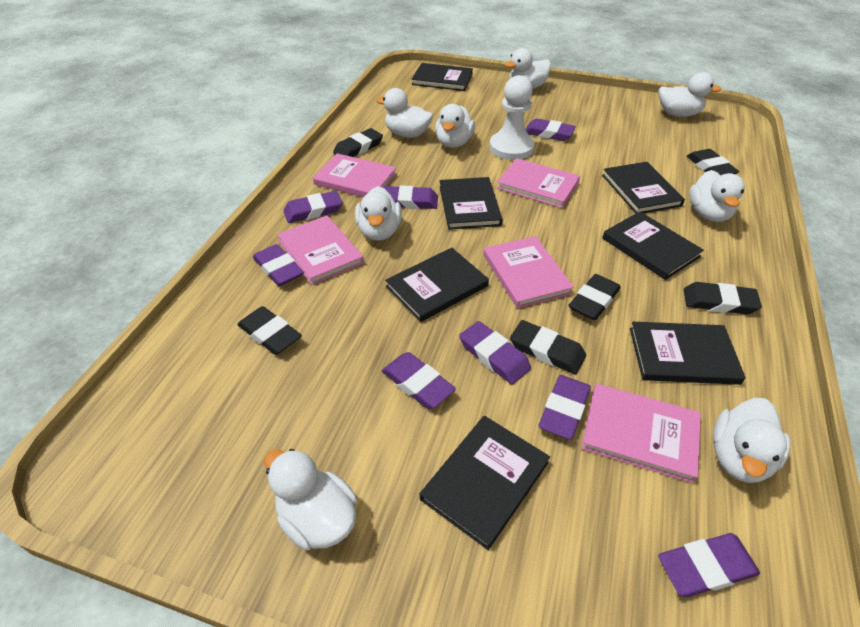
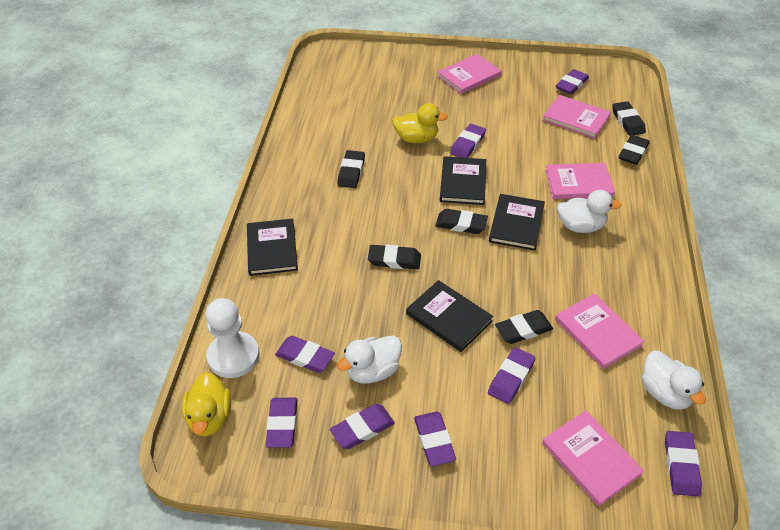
black book: 7 -> 4
white duck: 8 -> 3
yellow duck: 0 -> 2

